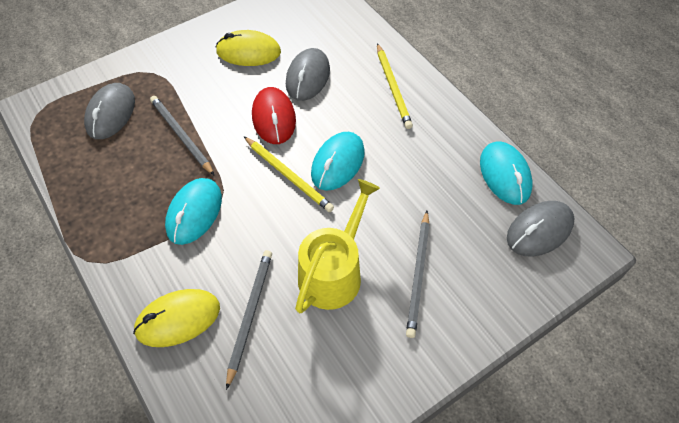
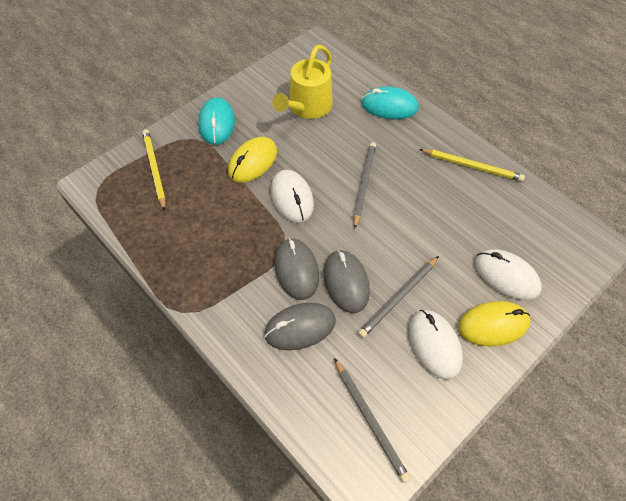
red mouse: 1 -> 0
turquoise mouse: 3 -> 2
white mouse: 0 -> 3

